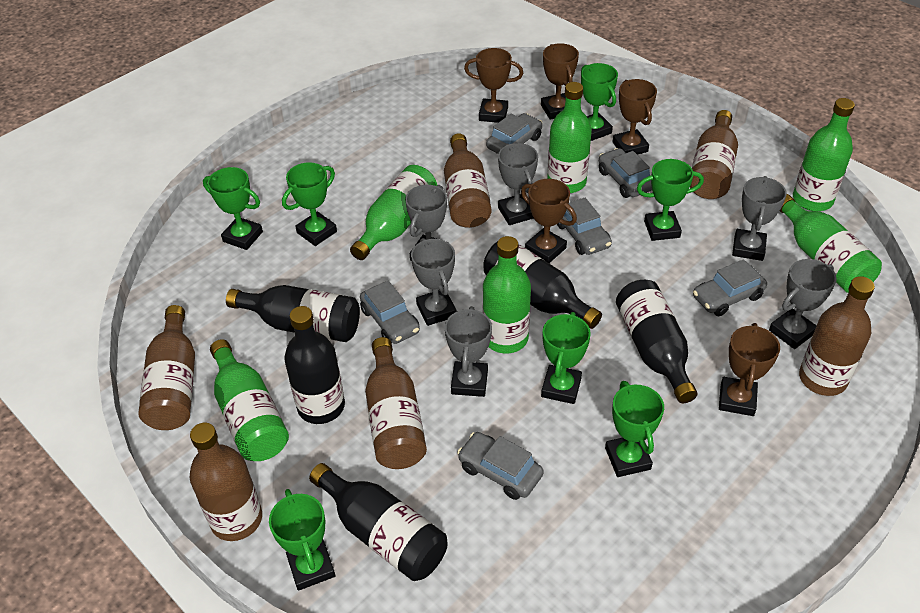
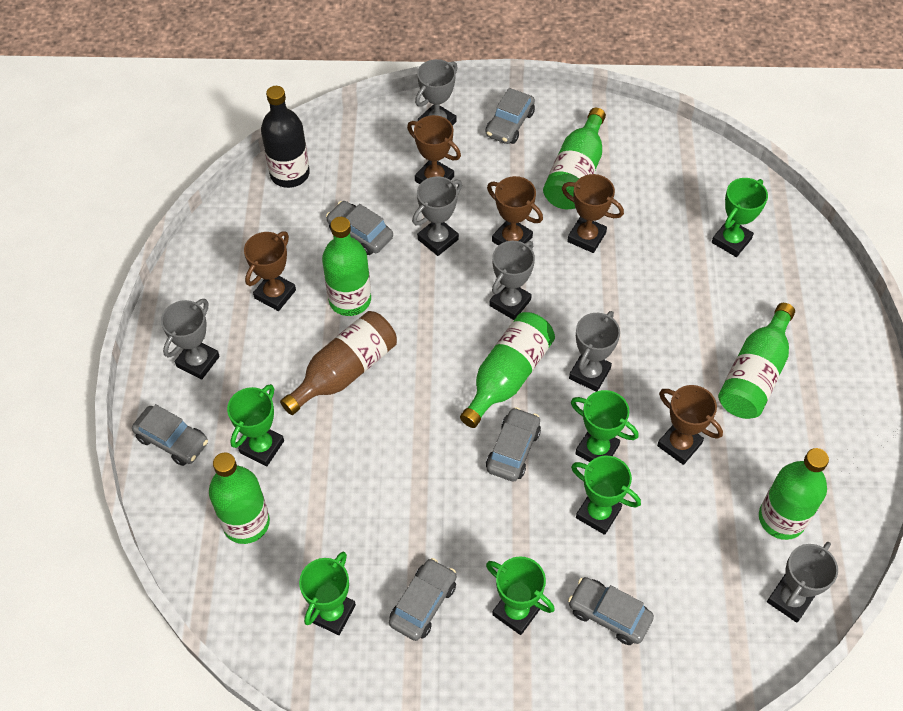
black bottle: 5 -> 1
brown bottle: 6 -> 1
green trophy: 7 -> 6

